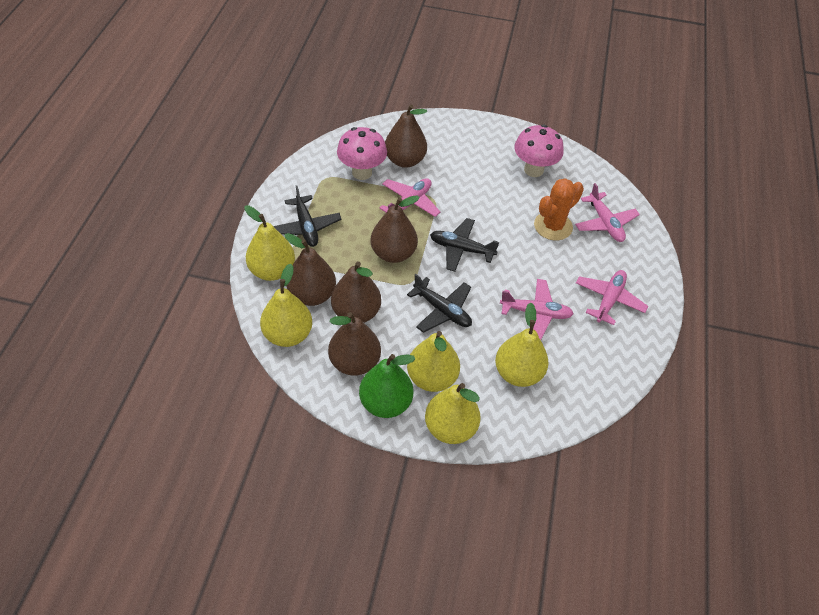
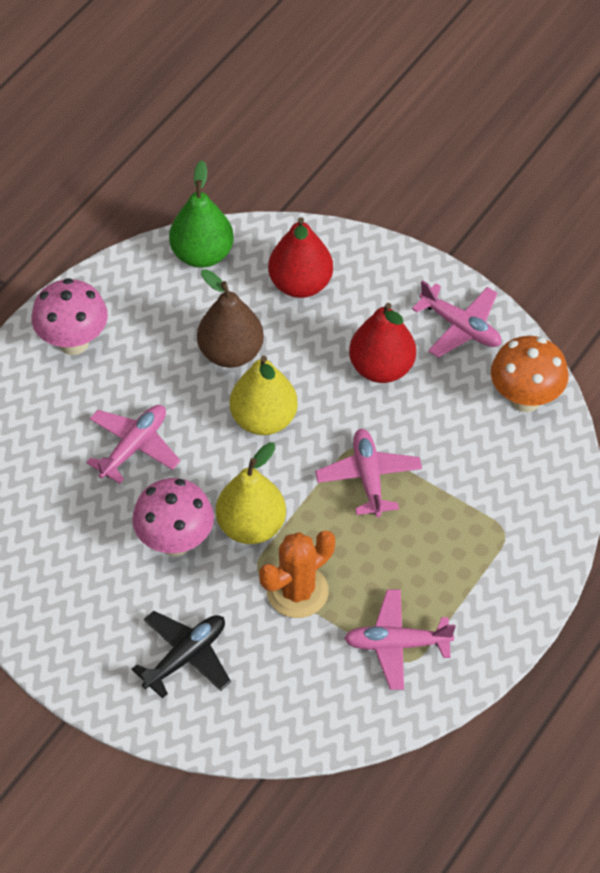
black plane: 3 -> 1
brown pear: 5 -> 1
orange mushroom: 0 -> 1
red pear: 0 -> 2
yellow pear: 5 -> 2

